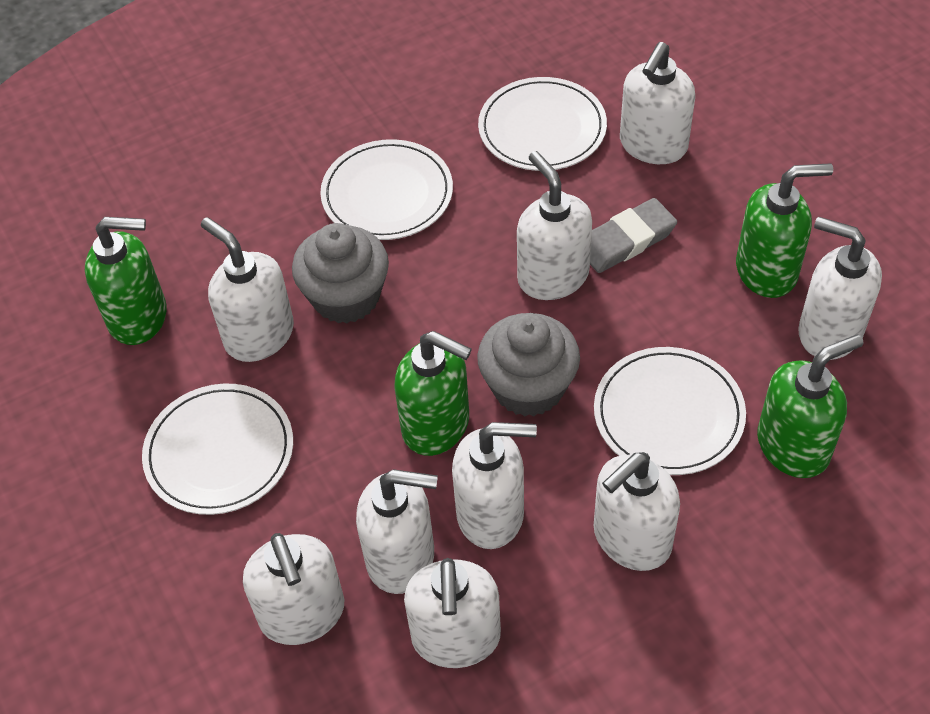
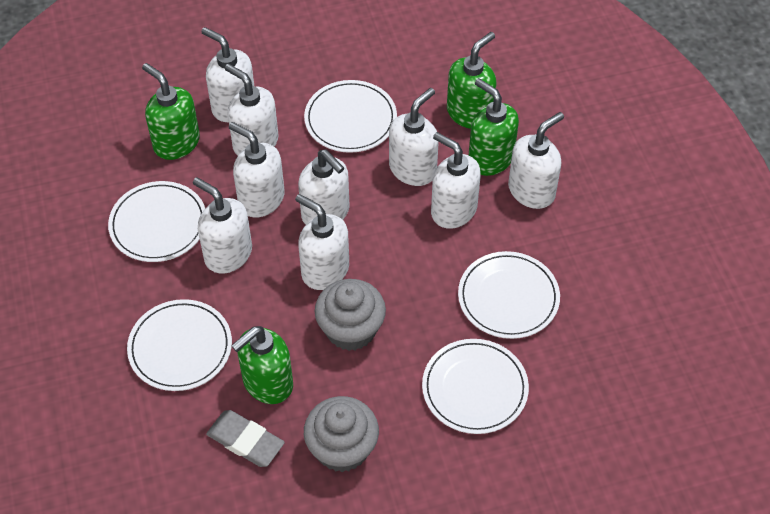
white plate: 4 -> 5

